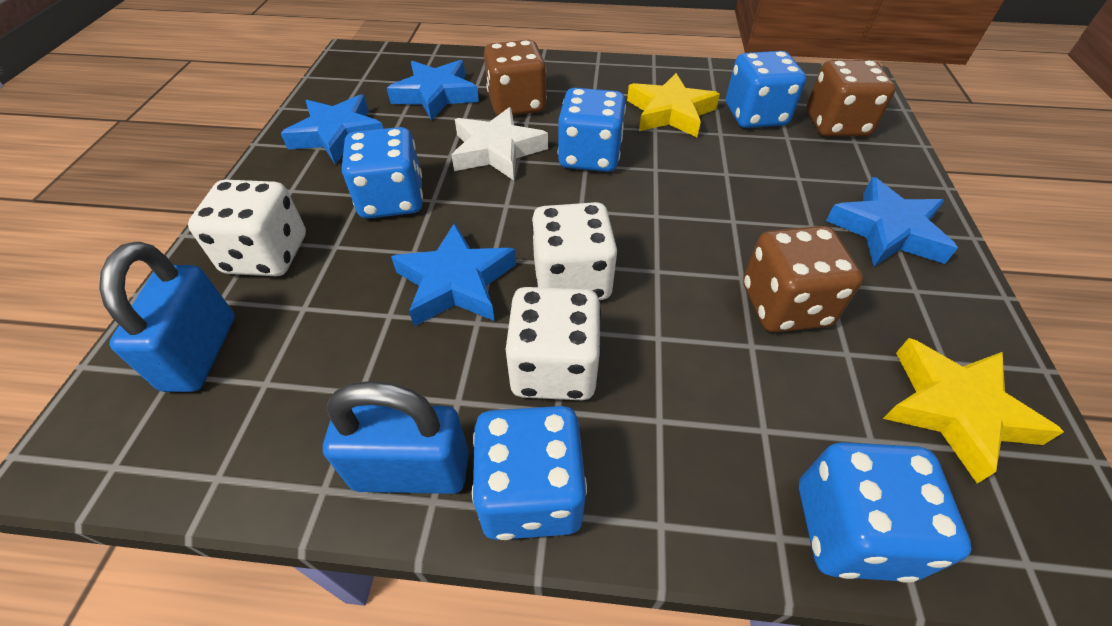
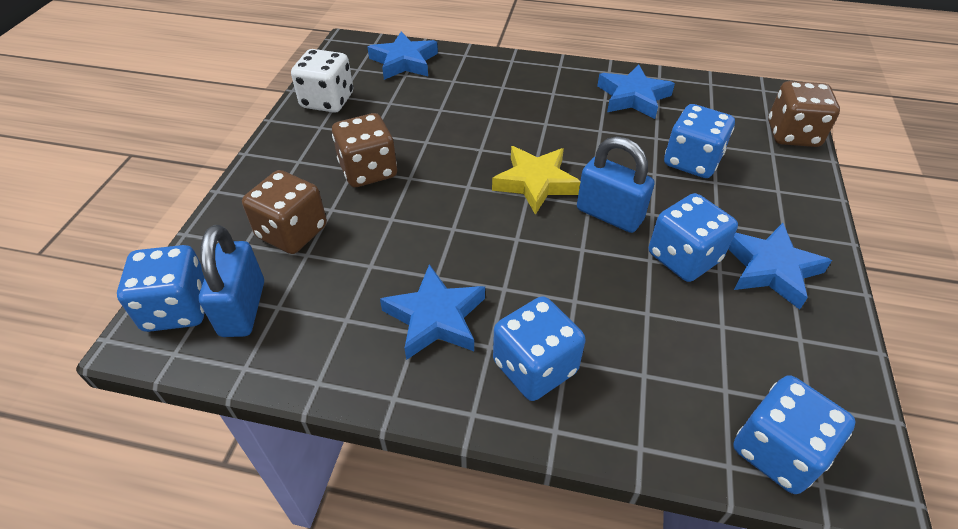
white dice: 3 -> 1
white star: 1 -> 0
yellow star: 2 -> 1

